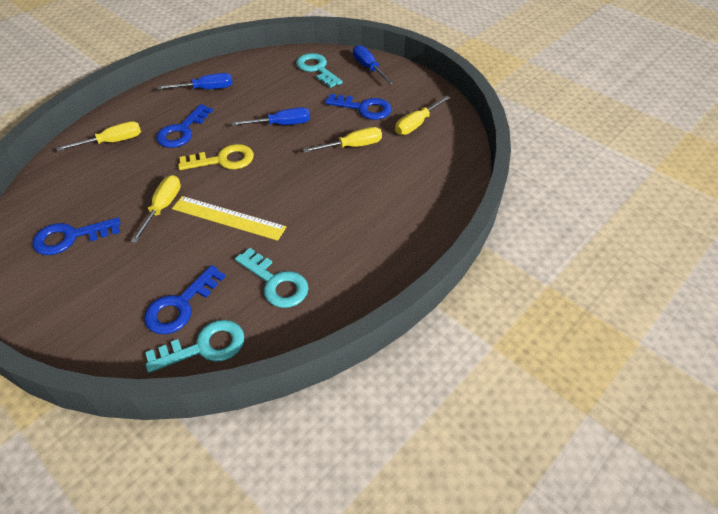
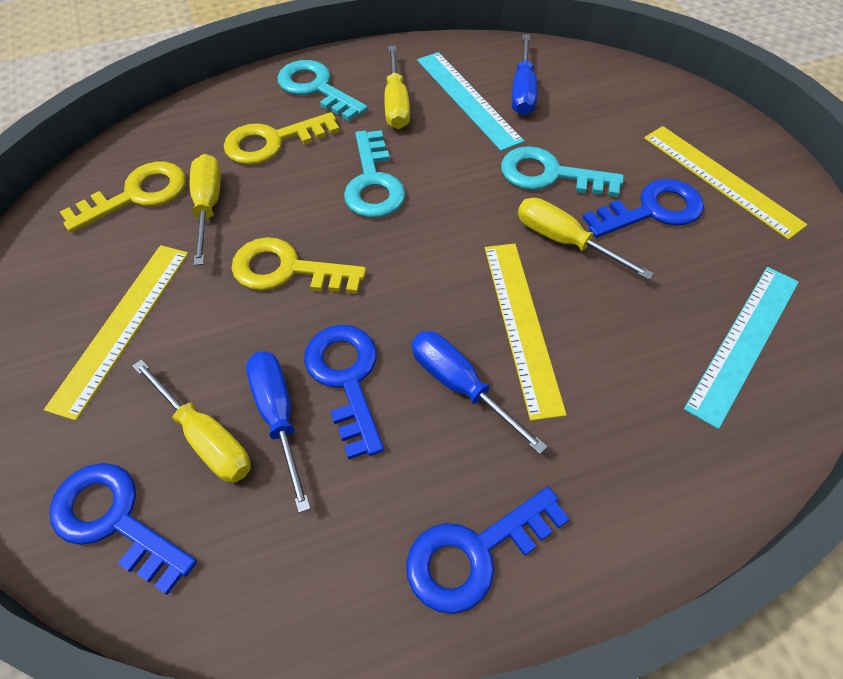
turquoise ruler: 0 -> 2
yellow key: 1 -> 3
yellow ruler: 1 -> 3

